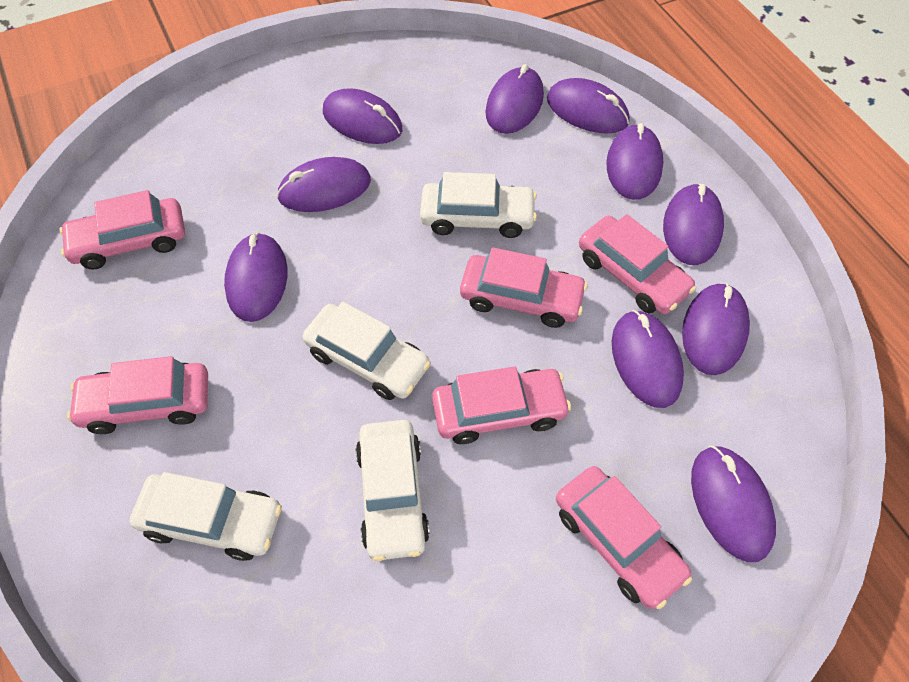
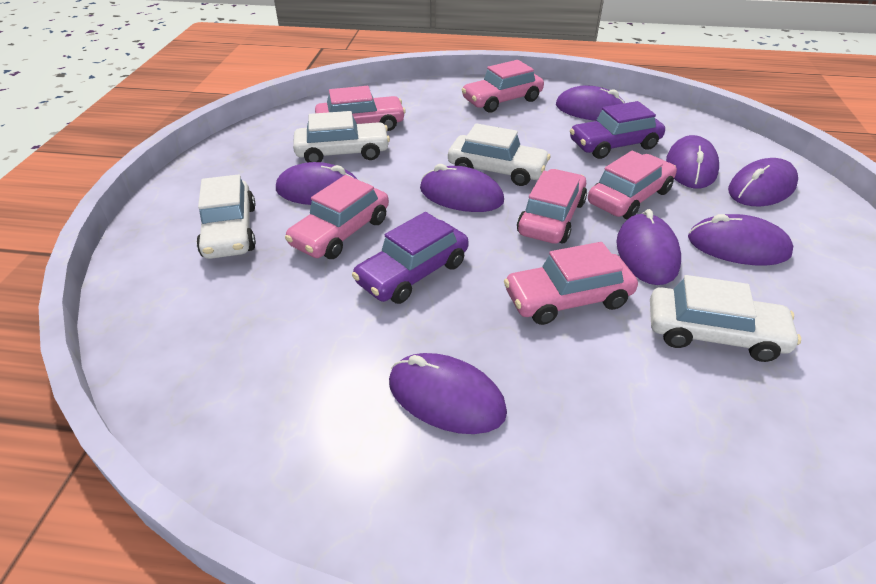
purple car: 0 -> 2
purple mouse: 10 -> 8

